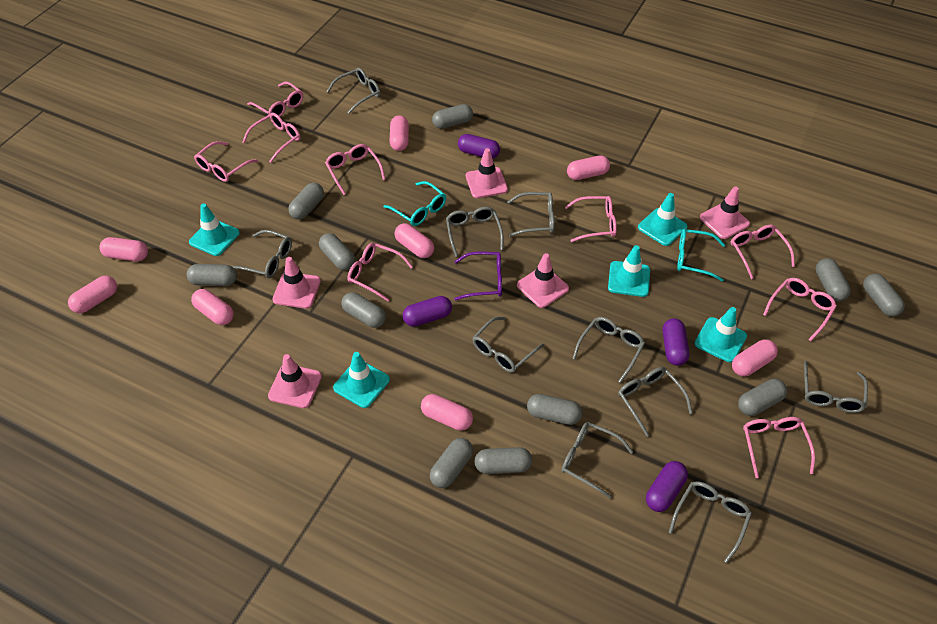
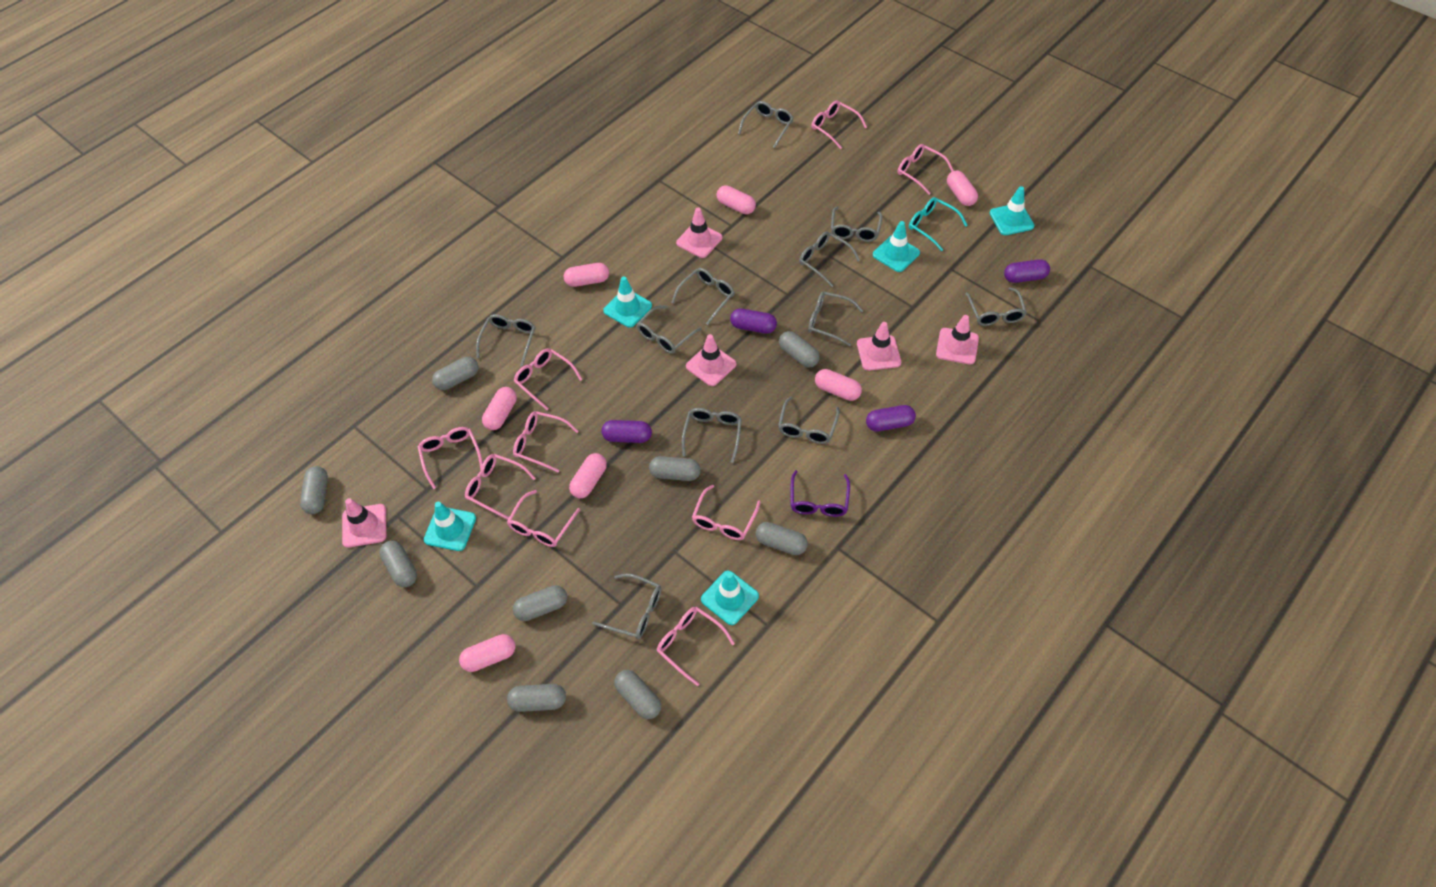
grey capsule: 11 -> 9
grey glasses: 10 -> 11
pink capsule: 8 -> 7
turquoise glasses: 2 -> 1

